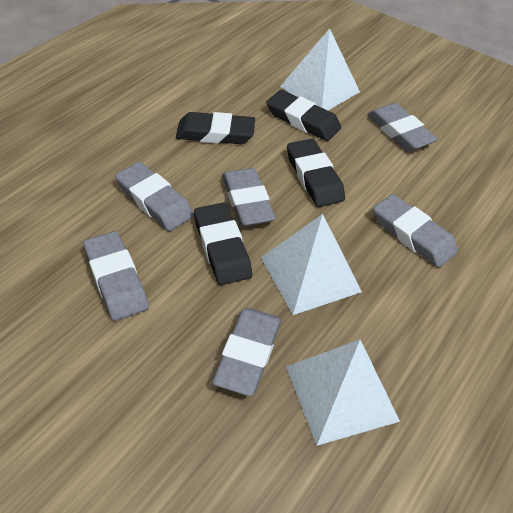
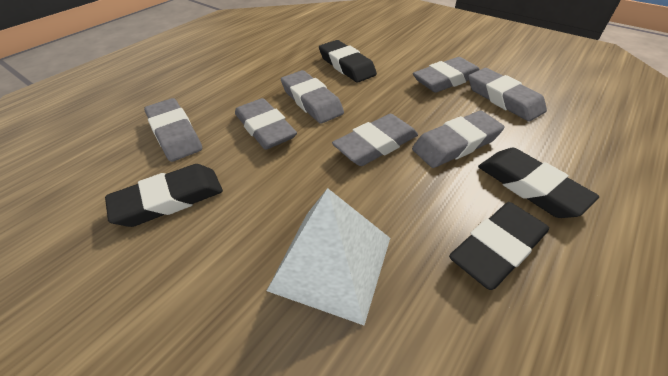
grey eraser: 6 -> 7
white pyramid: 3 -> 1

